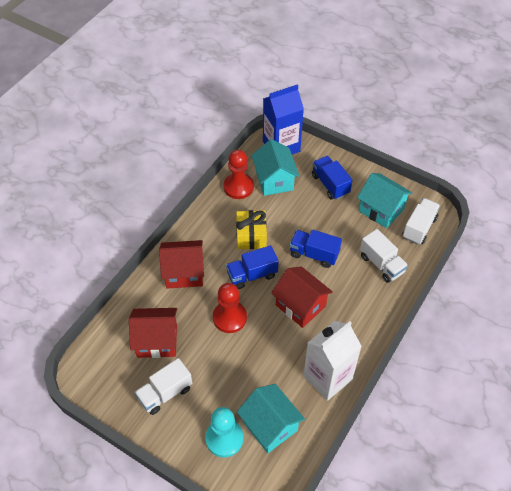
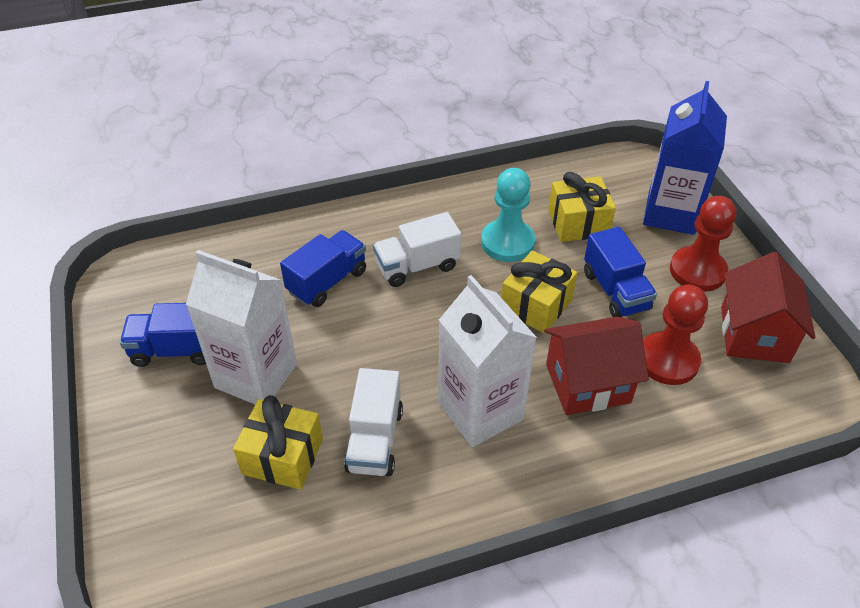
red house: 3 -> 2
turquoise house: 3 -> 0
white carton: 1 -> 2
white truck: 3 -> 2
yellow gift: 1 -> 3

